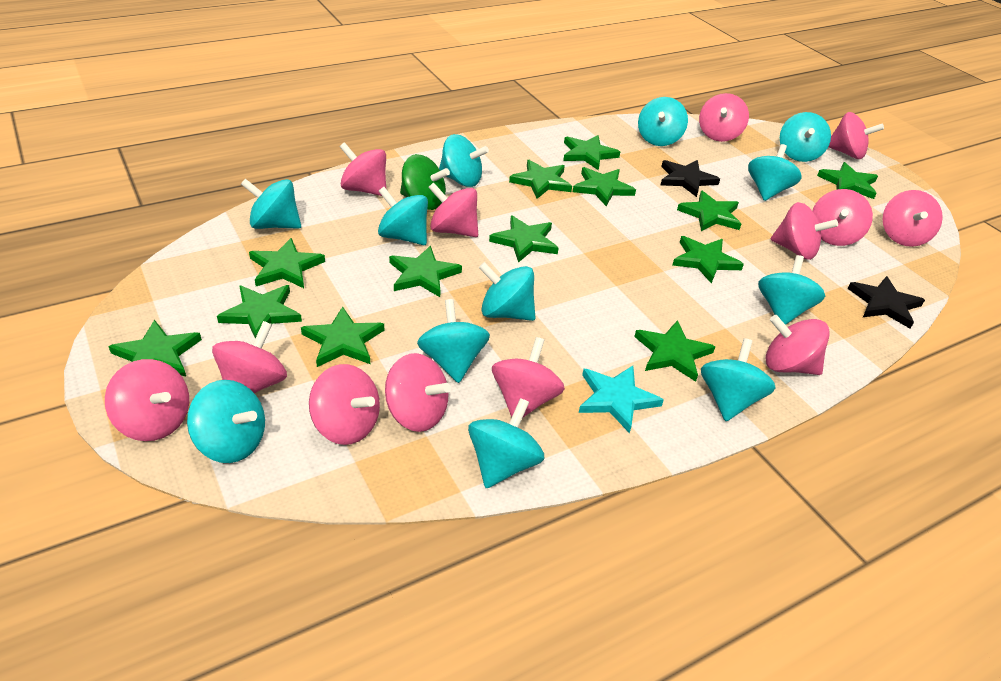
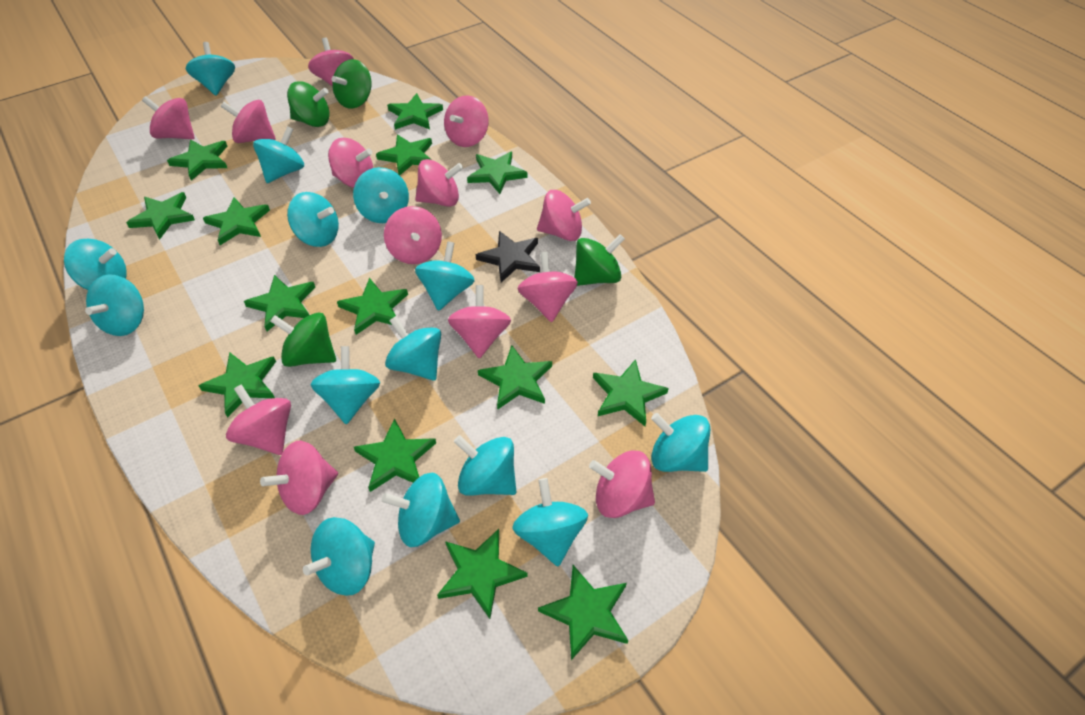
black star: 2 -> 1
green spinning top: 1 -> 4
green star: 13 -> 14
turquoise spinning top: 12 -> 14
turquoise star: 1 -> 0

